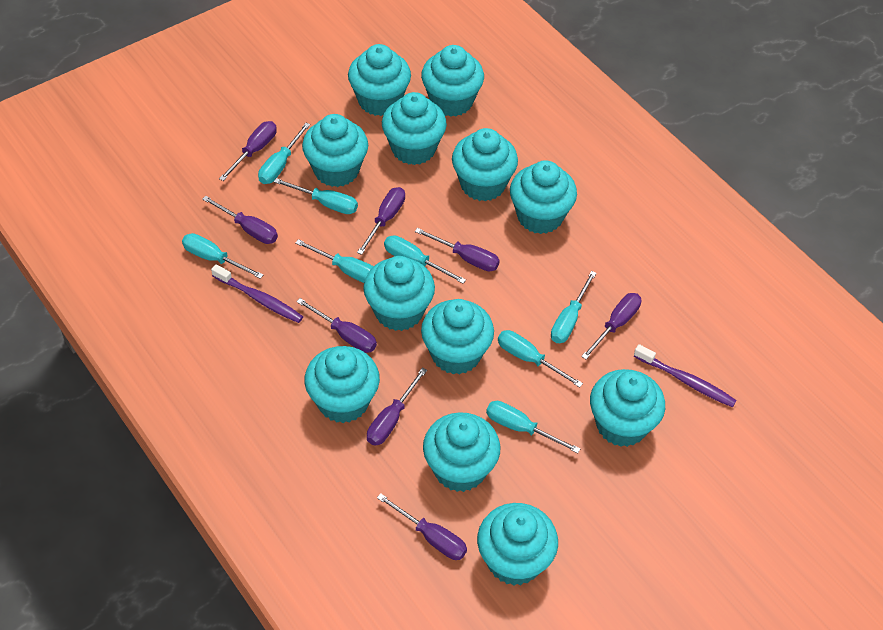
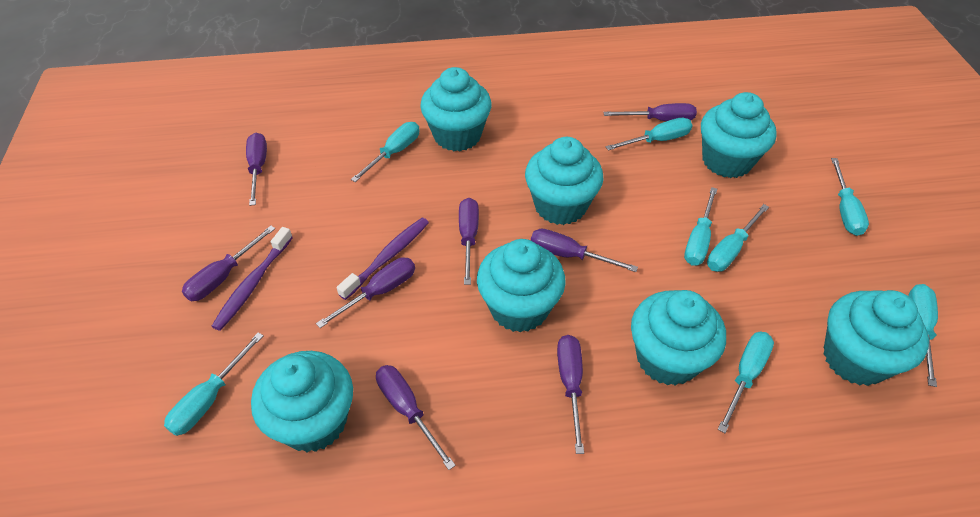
turquoise cupcake: 12 -> 7

